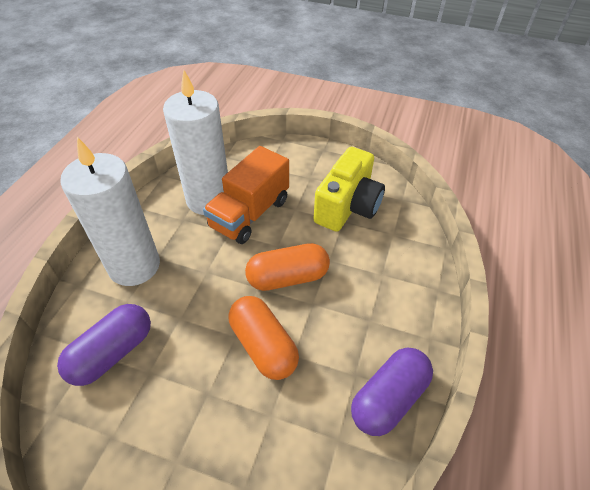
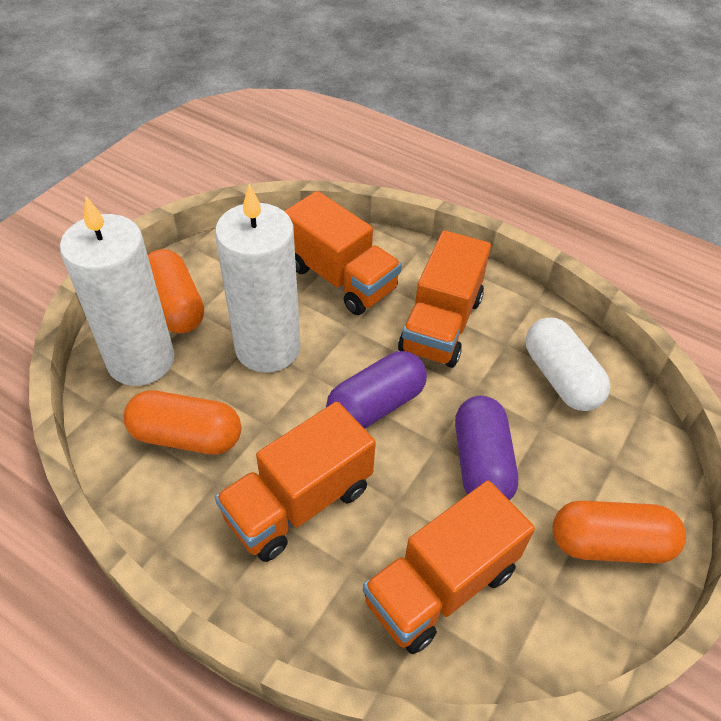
orange capsule: 2 -> 3
orange truck: 1 -> 4
white capsule: 0 -> 1
yellow camera: 1 -> 0

